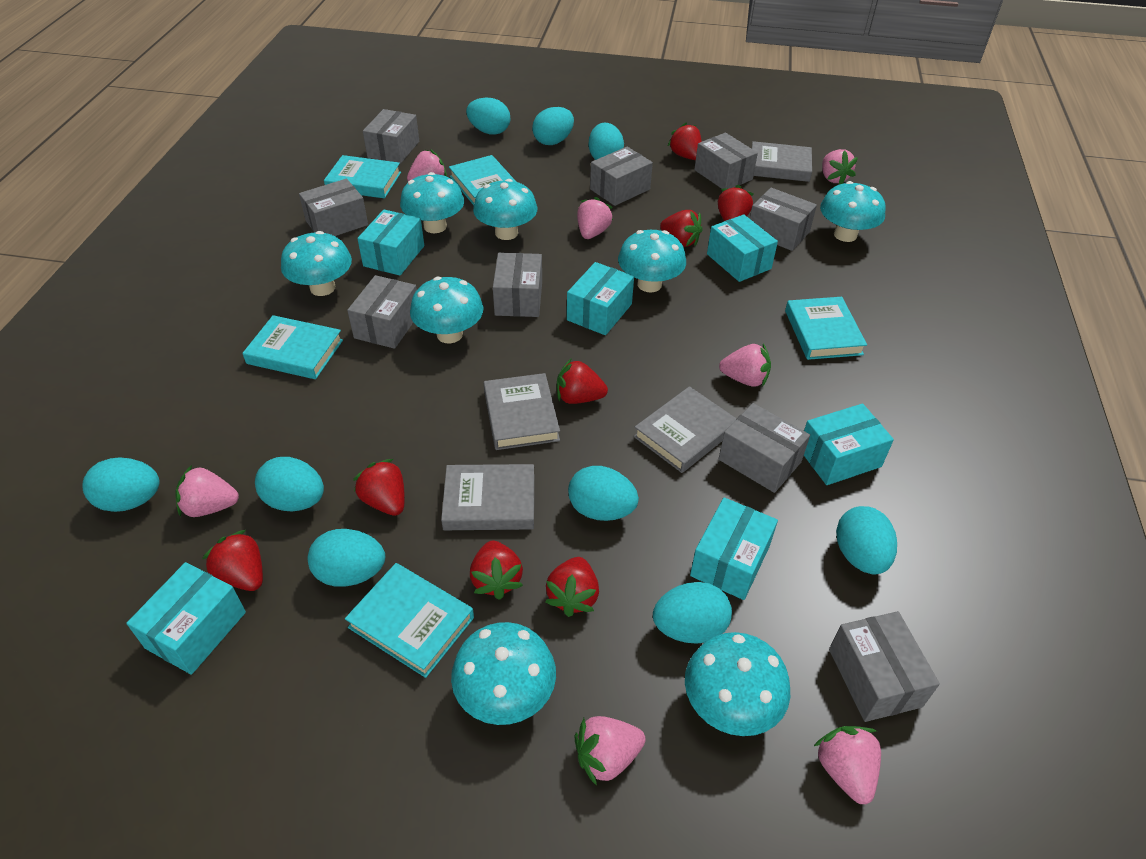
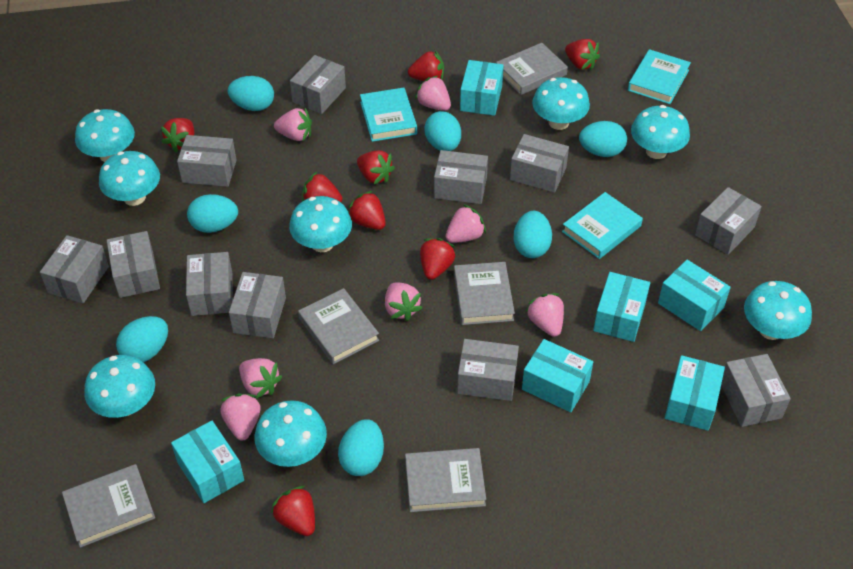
grey book: 4 -> 5
grey box: 9 -> 11
turquoise book: 5 -> 3
turquoise egg: 9 -> 7

